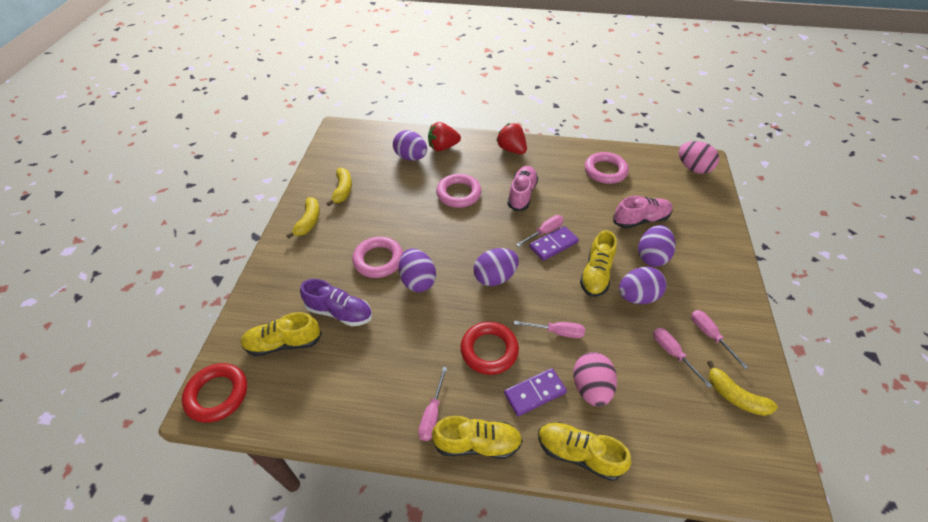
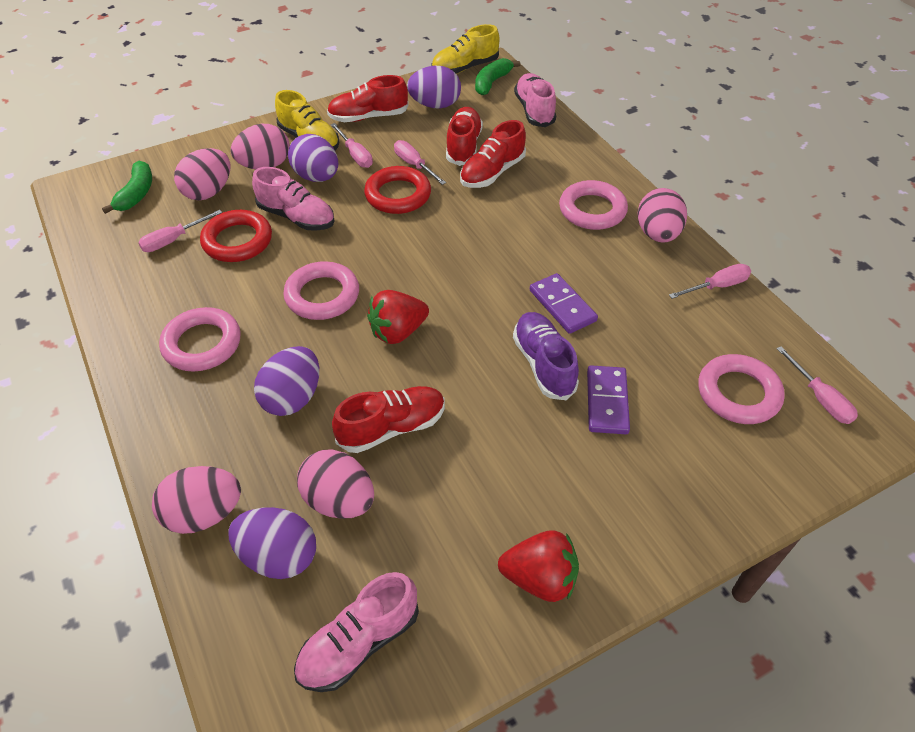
green banana: 0 -> 2
pink egg: 2 -> 5
pink ring: 3 -> 4
pink shoe: 2 -> 3
purple egg: 5 -> 4
red shoe: 0 -> 4
yellow banana: 3 -> 0
yellow shoe: 4 -> 2

